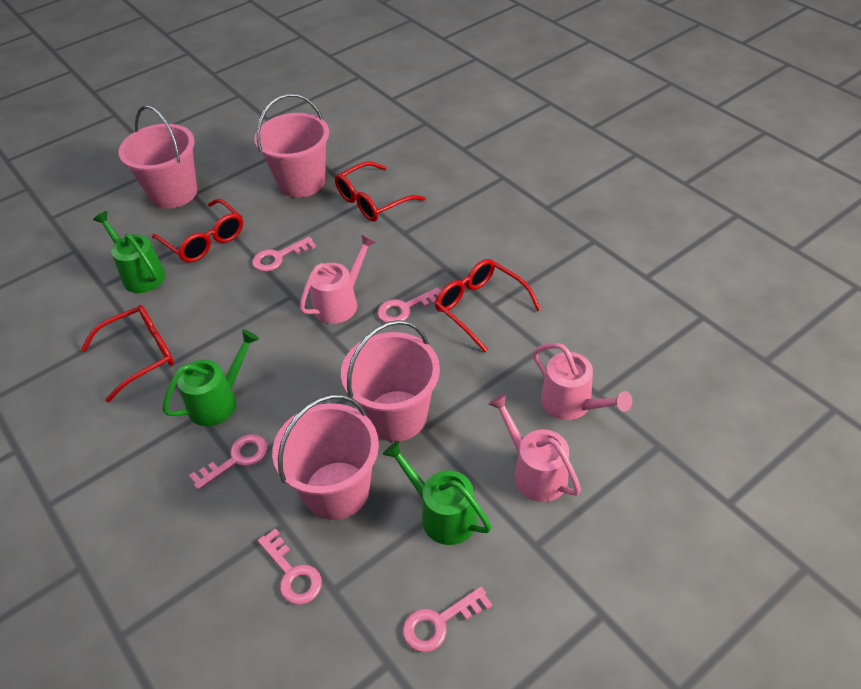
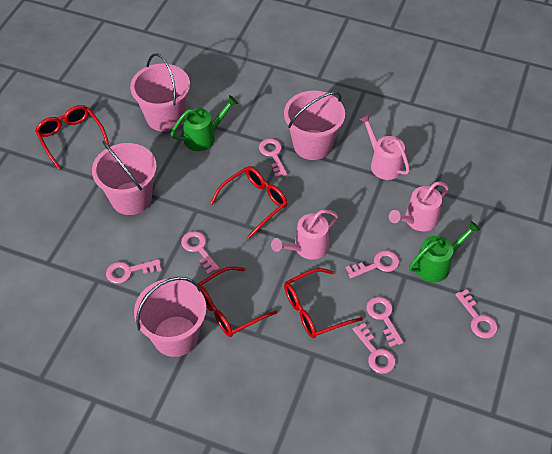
green watering can: 3 -> 2
pink key: 5 -> 7

